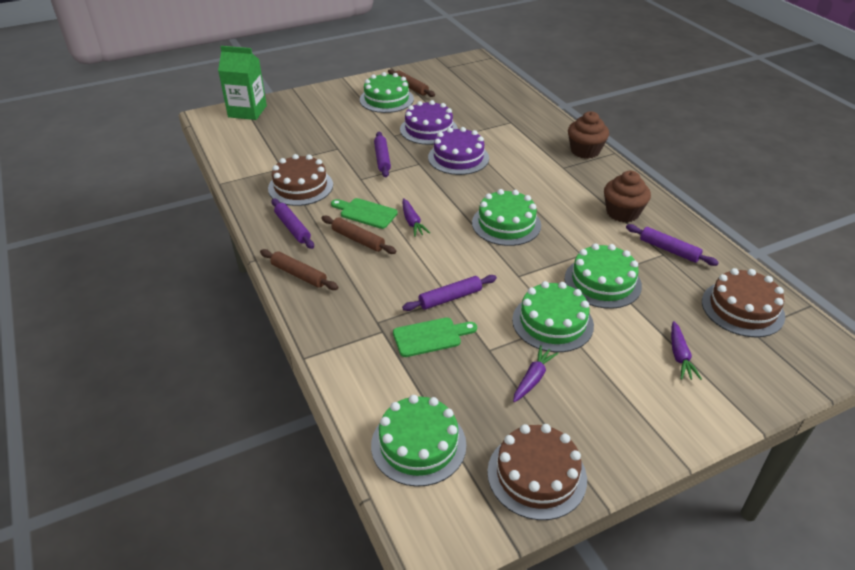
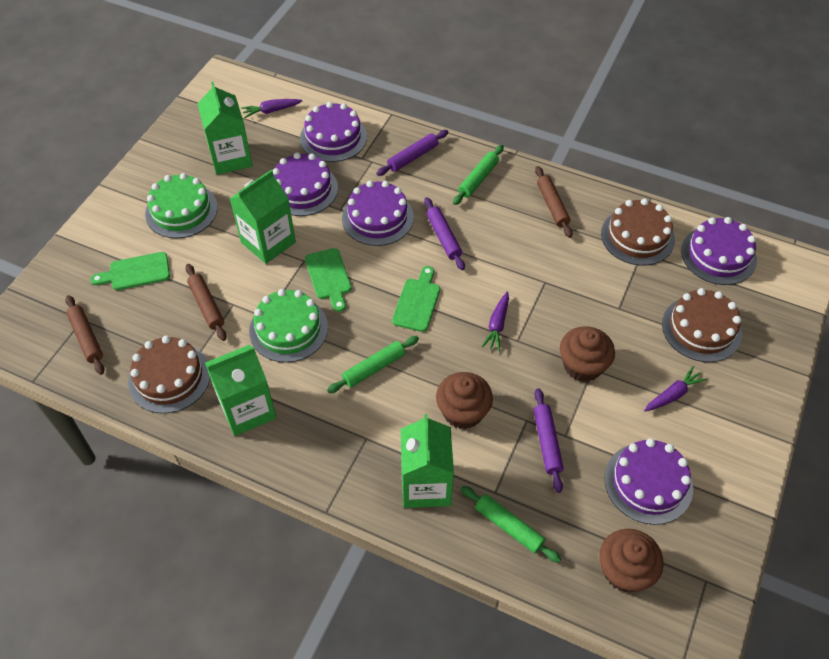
brown cupcake: 2 -> 3
green cake: 5 -> 2
green carton: 1 -> 4
green cutting board: 2 -> 3
green rolling pin: 0 -> 3
purple cake: 2 -> 5
purple rolling pin: 4 -> 3

